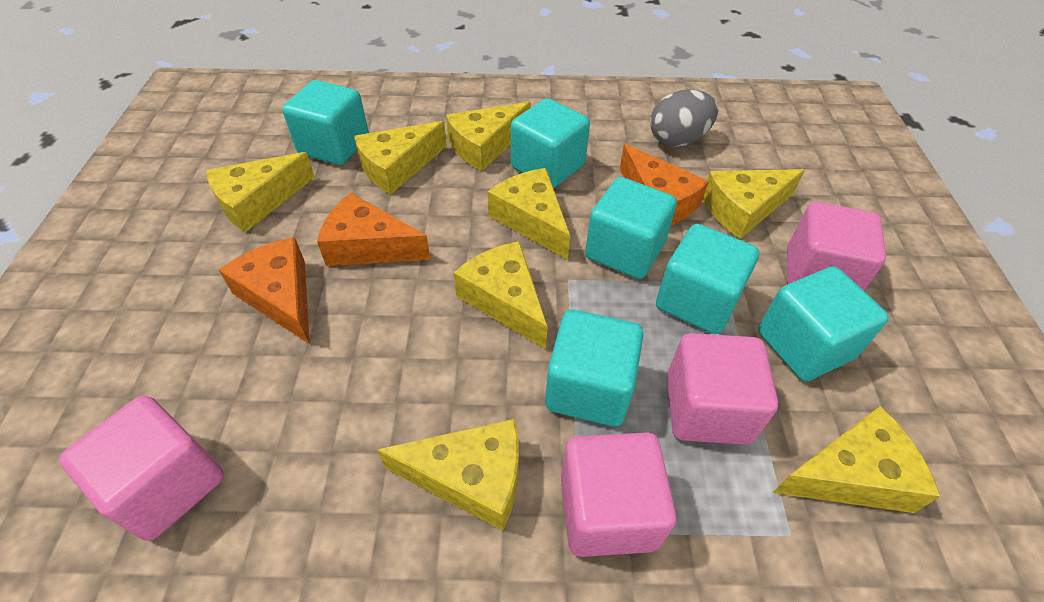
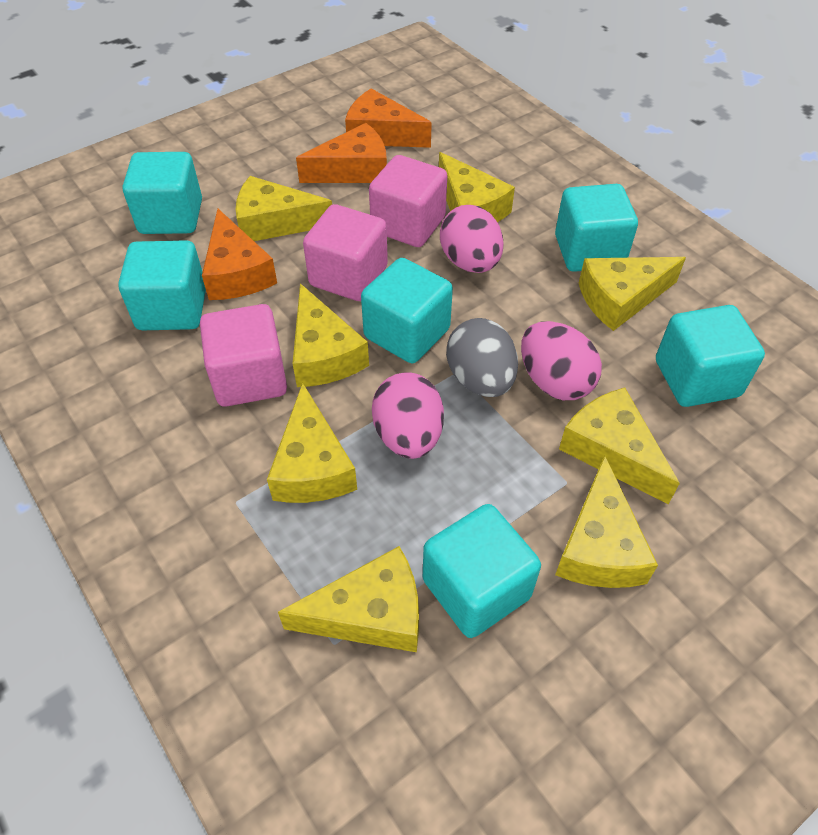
pink cube: 4 -> 3
pink egg: 0 -> 3

